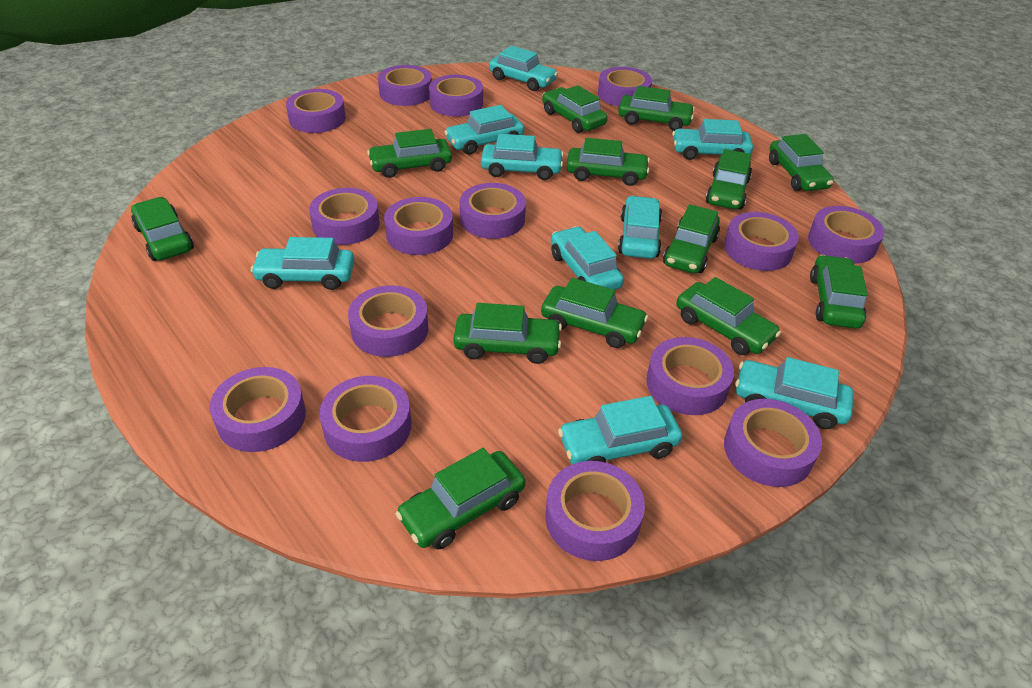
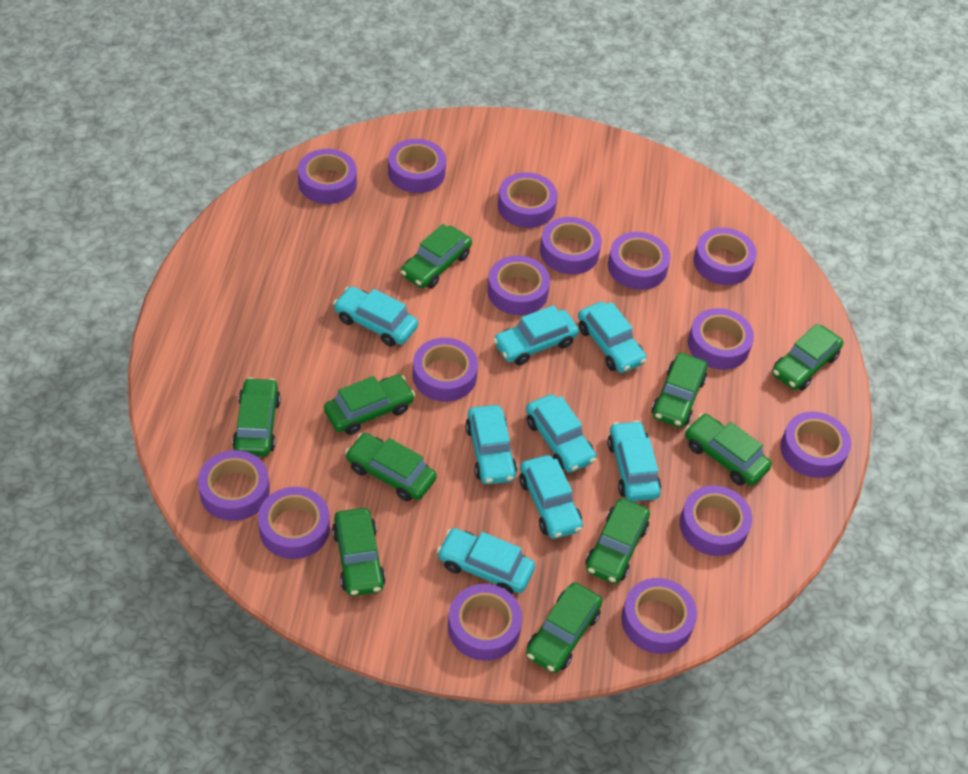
green car: 13 -> 10
turquoise car: 9 -> 8

